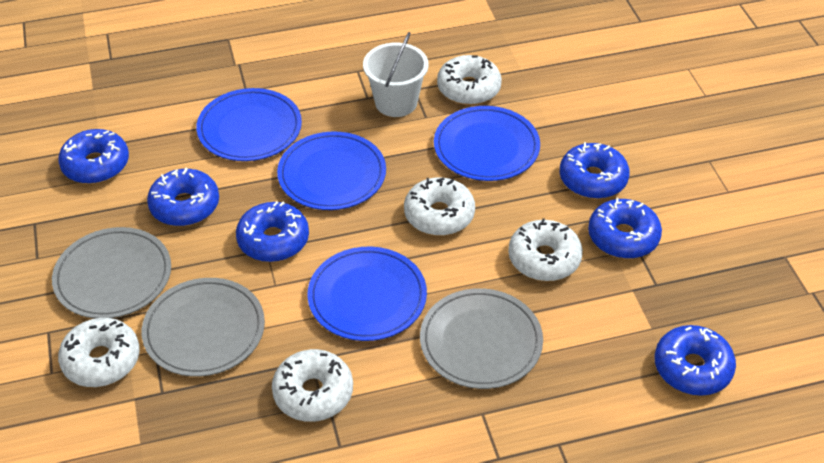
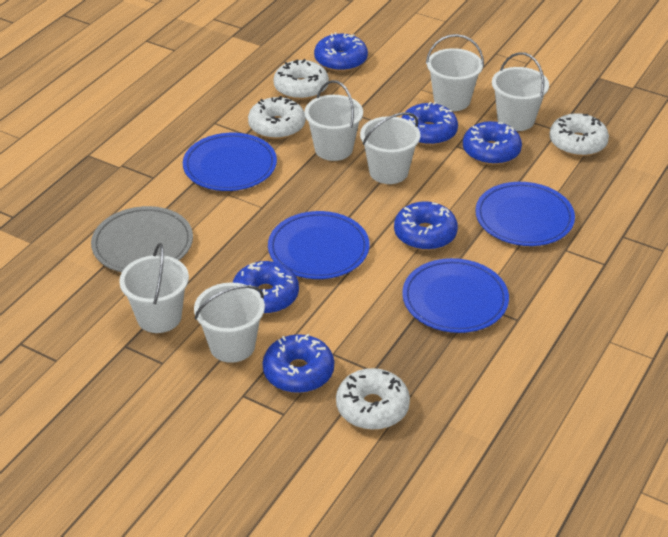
grey plate: 3 -> 1
white bucket: 1 -> 6
white donut: 5 -> 4

